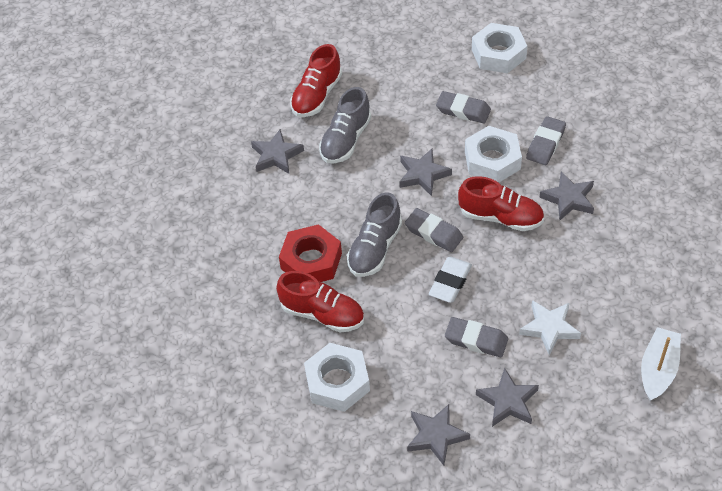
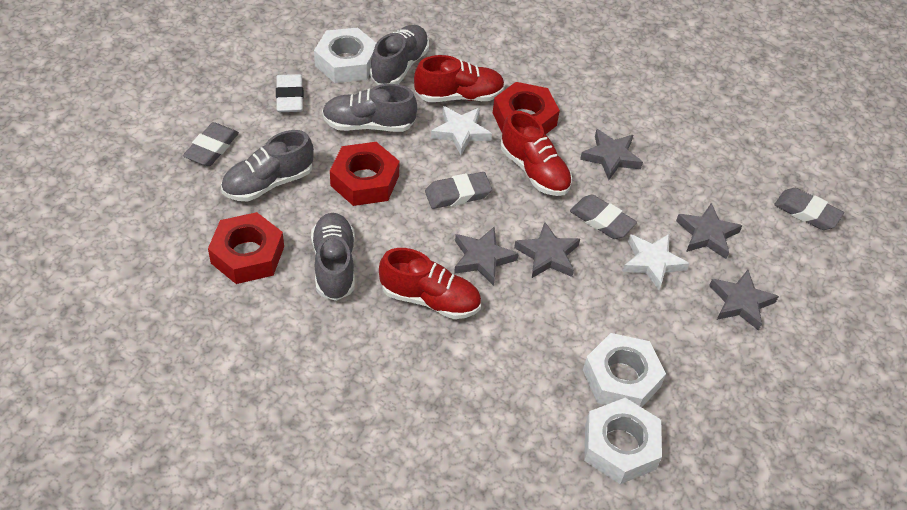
grey shoe: 2 -> 4
red nut: 1 -> 3
white boat: 1 -> 0
white star: 1 -> 2

